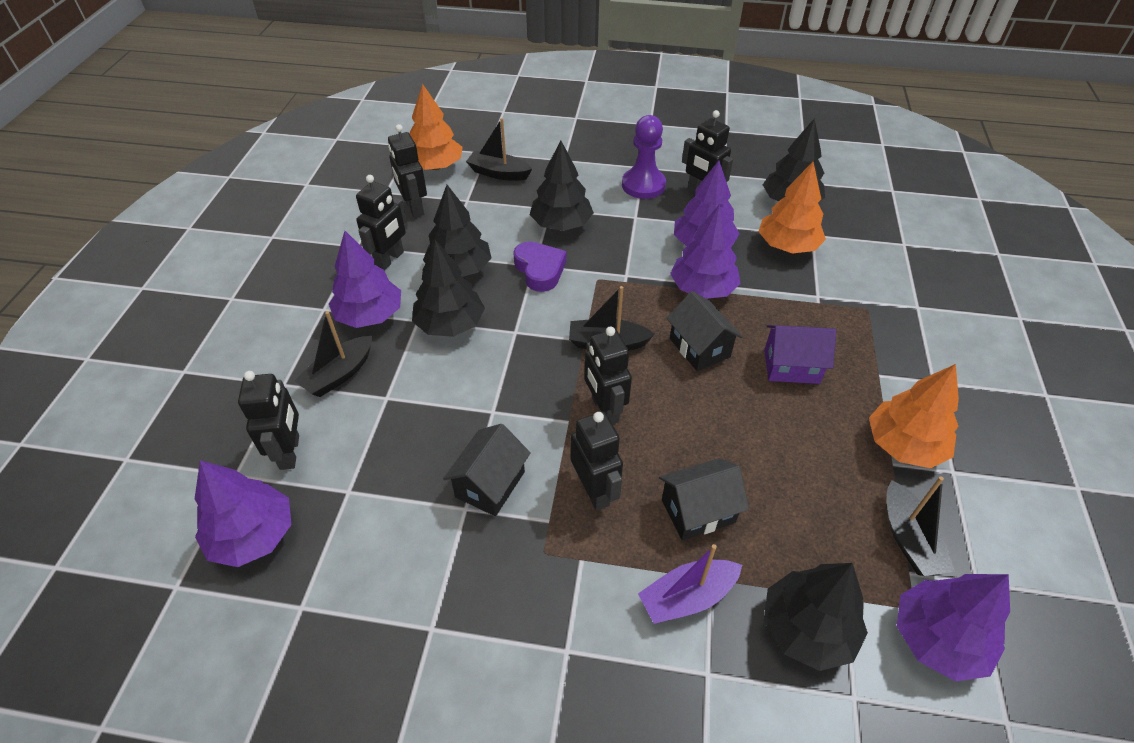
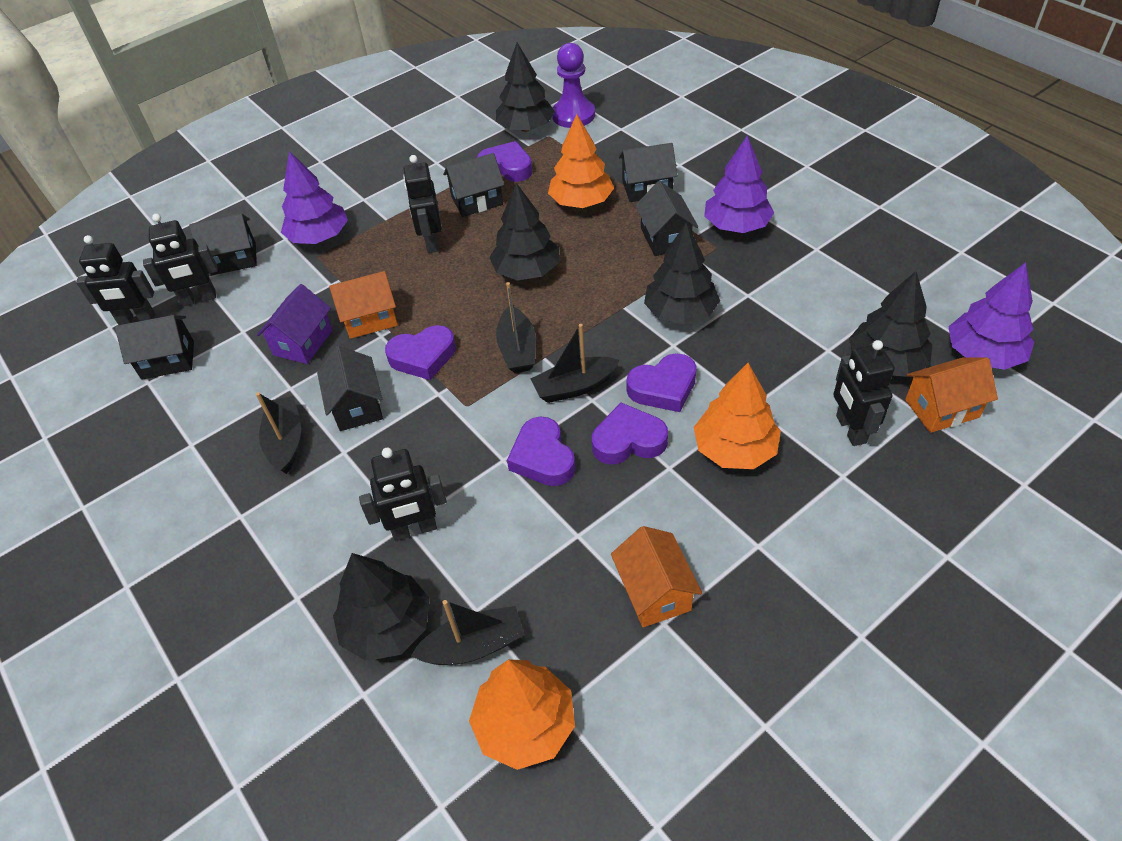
black house: 3 -> 6
black robot: 6 -> 5
orange house: 0 -> 3
purple boat: 1 -> 0
purple heart: 1 -> 5
purple tree: 5 -> 3

